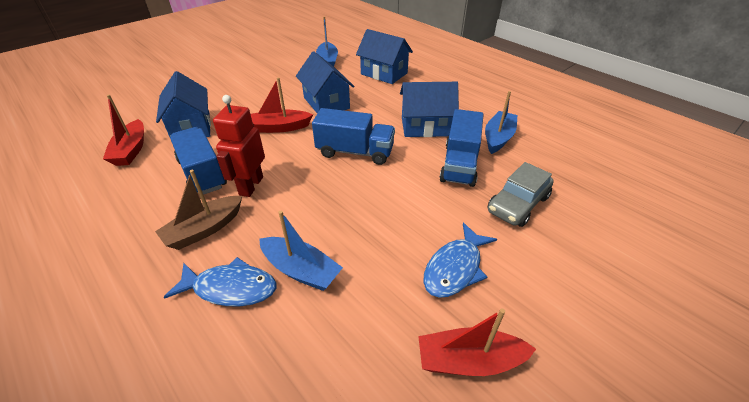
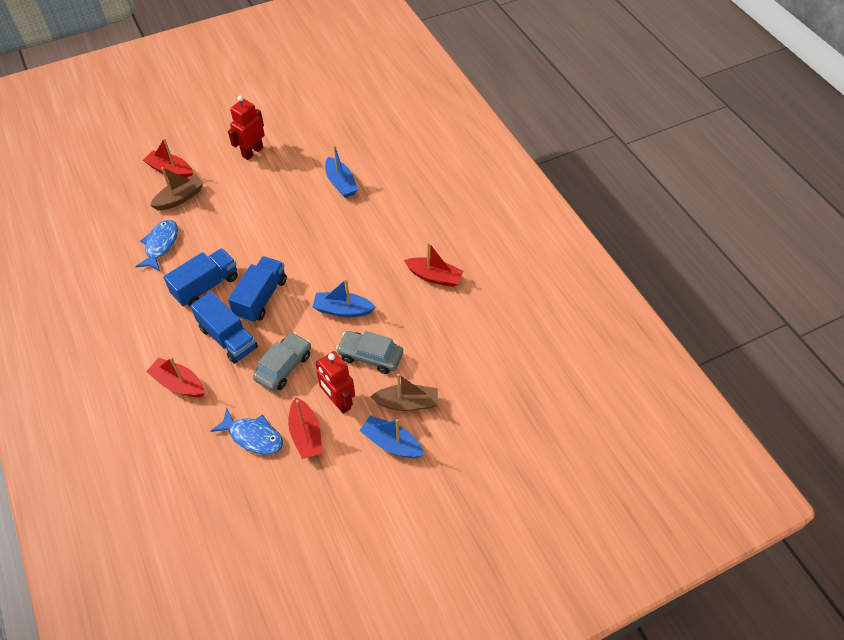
blue house: 4 -> 0
brown boat: 1 -> 2
grey car: 1 -> 2
red boat: 3 -> 4
red robot: 1 -> 2

